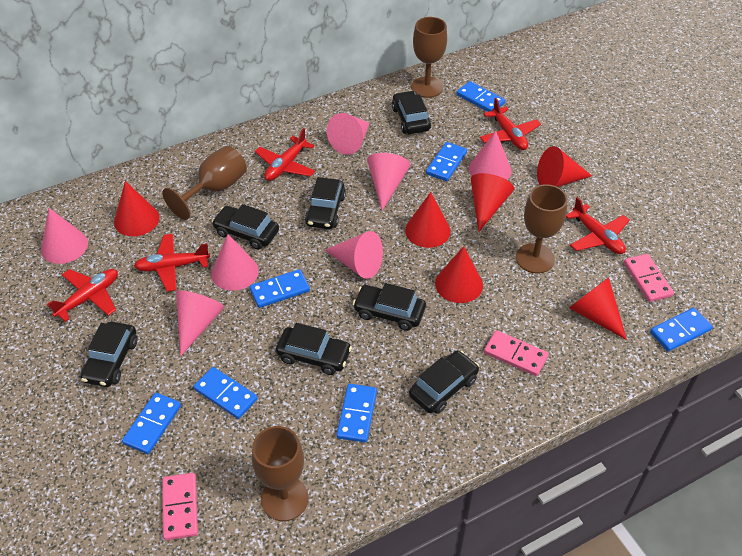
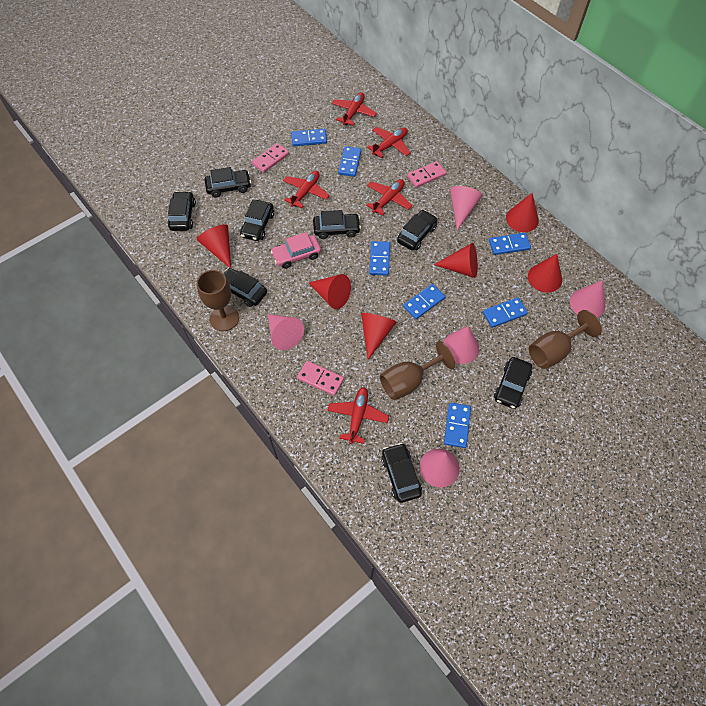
black car: 7 -> 8
brown goblet: 4 -> 3
pink car: 0 -> 1
pink cone: 7 -> 5

